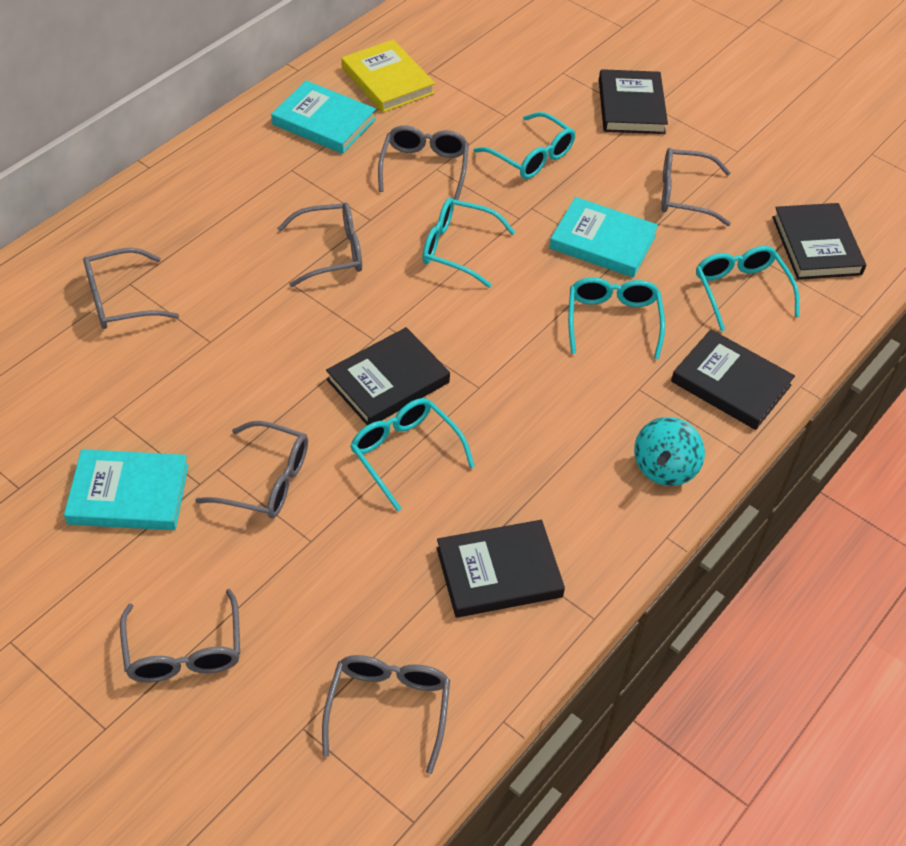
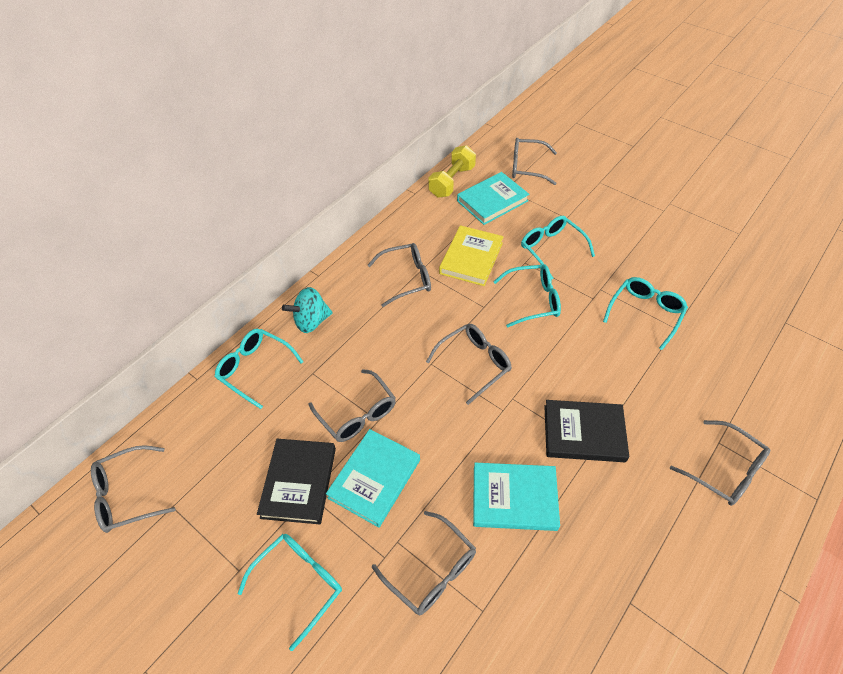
black book: 5 -> 2
yellow dumbbell: 0 -> 1

